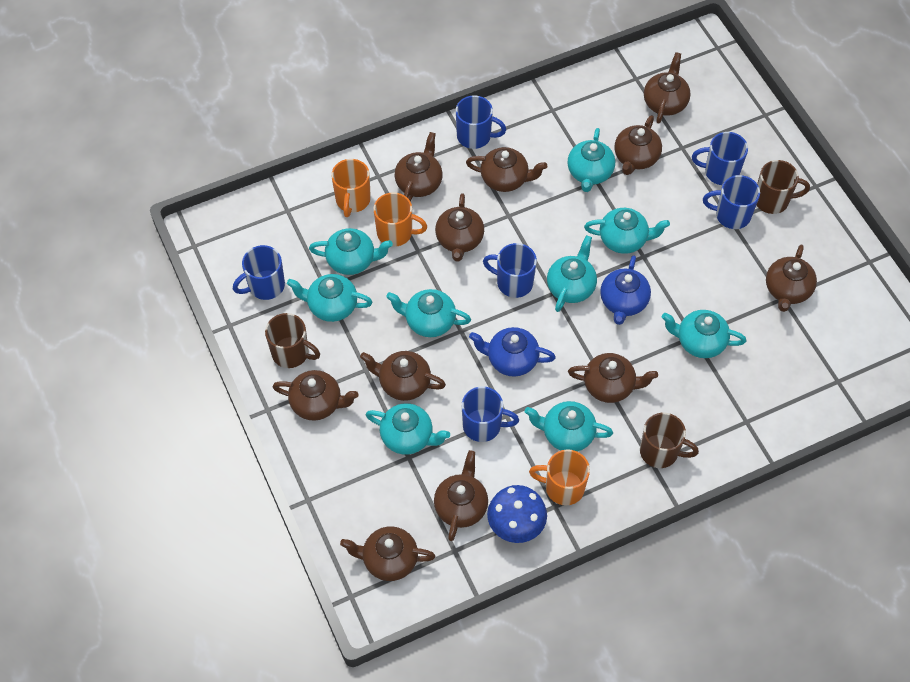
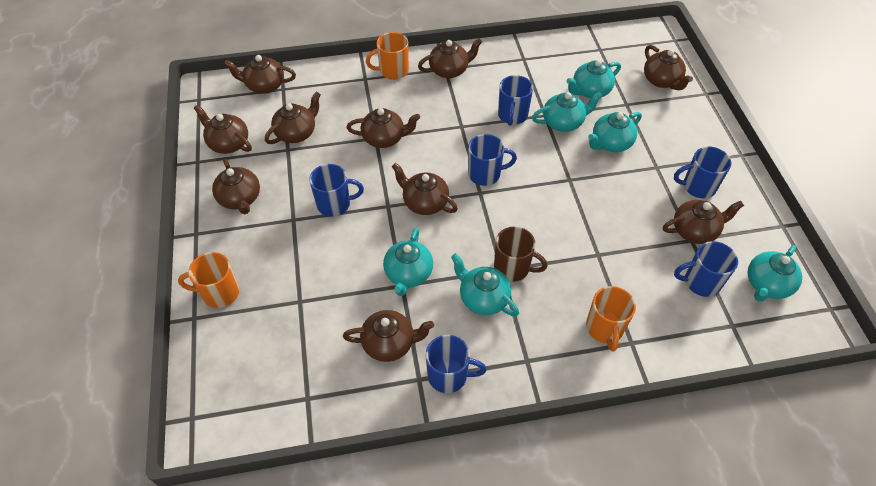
blue mushroom: 1 -> 0
blue teapot: 2 -> 0
brown mug: 3 -> 1
brown teapot: 11 -> 10
turquoise teapot: 9 -> 6

